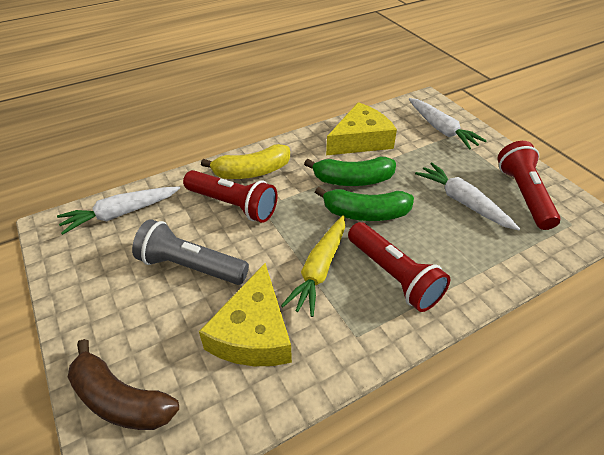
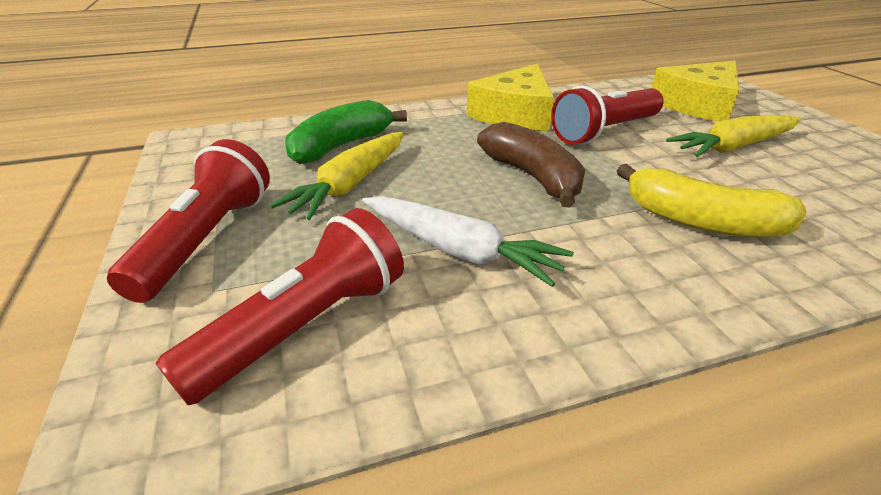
green banana: 2 -> 1
grey flashlight: 1 -> 0
white carrot: 3 -> 1
yellow carrot: 1 -> 2

